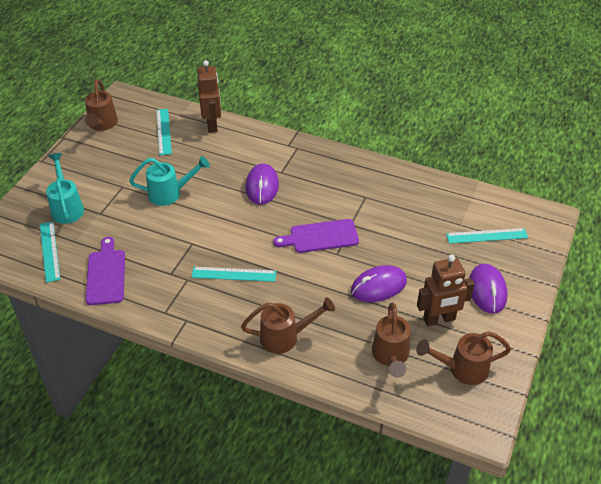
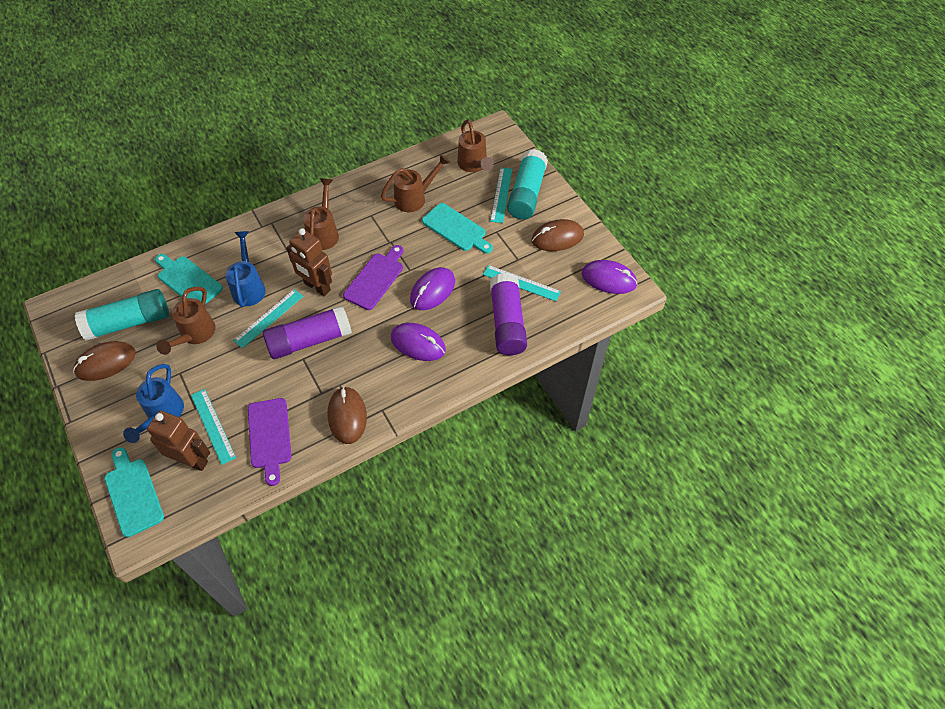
blue watering can: 0 -> 2
brown mouse: 0 -> 3
purple glue stick: 0 -> 2
turquoise cutting board: 0 -> 3
turquoise glue stick: 0 -> 2
turquoise watering can: 2 -> 0

